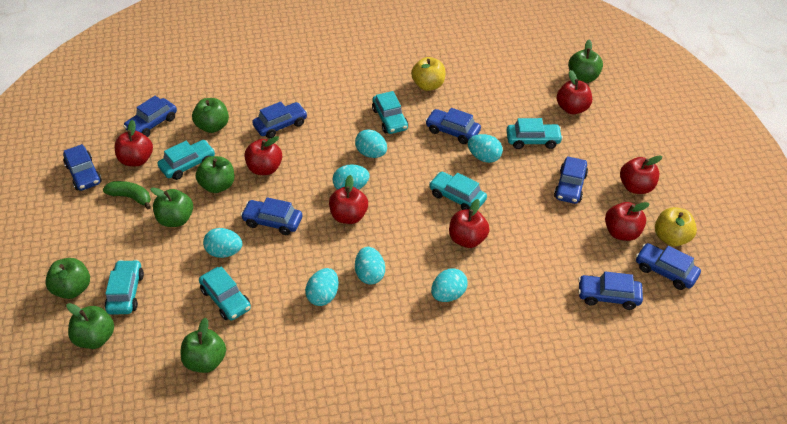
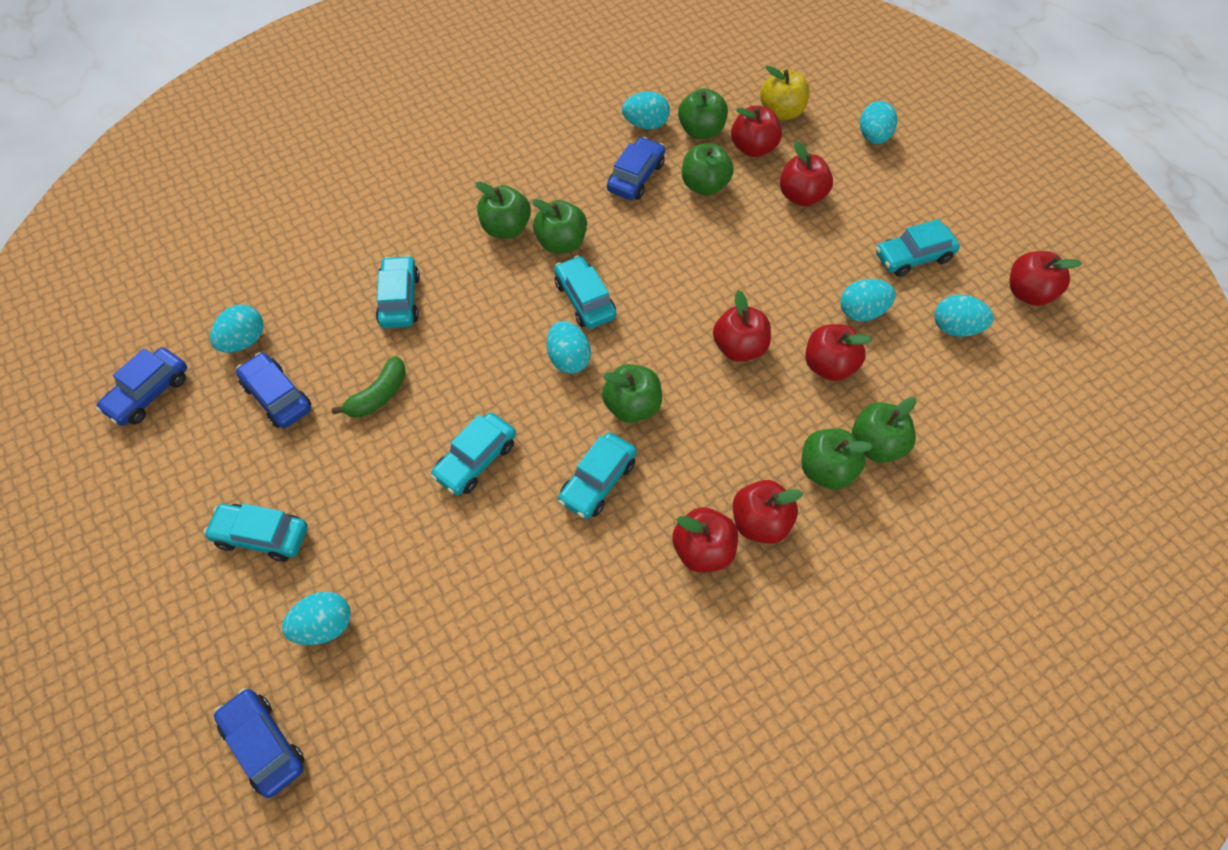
blue car: 8 -> 4
yellow apple: 2 -> 1

